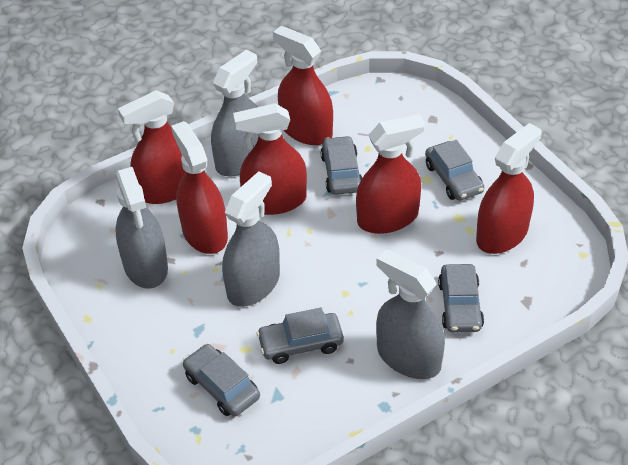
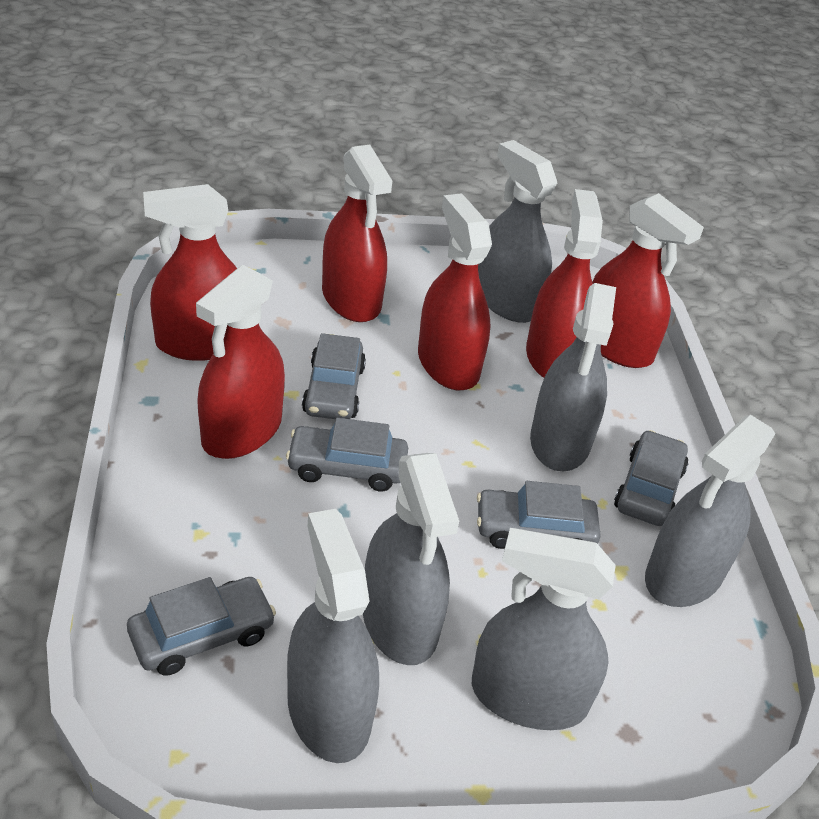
grey spray bottle: 4 -> 6

